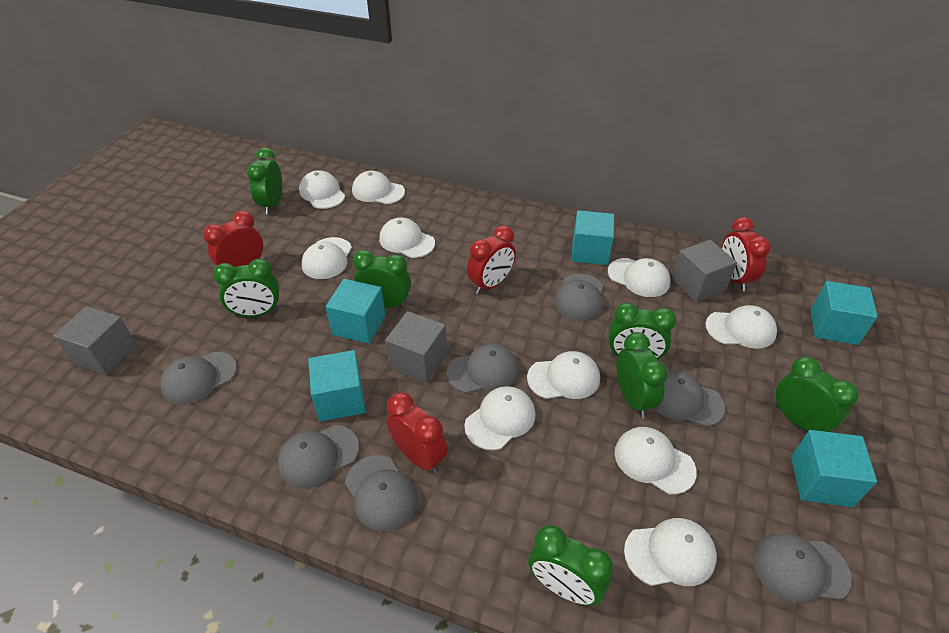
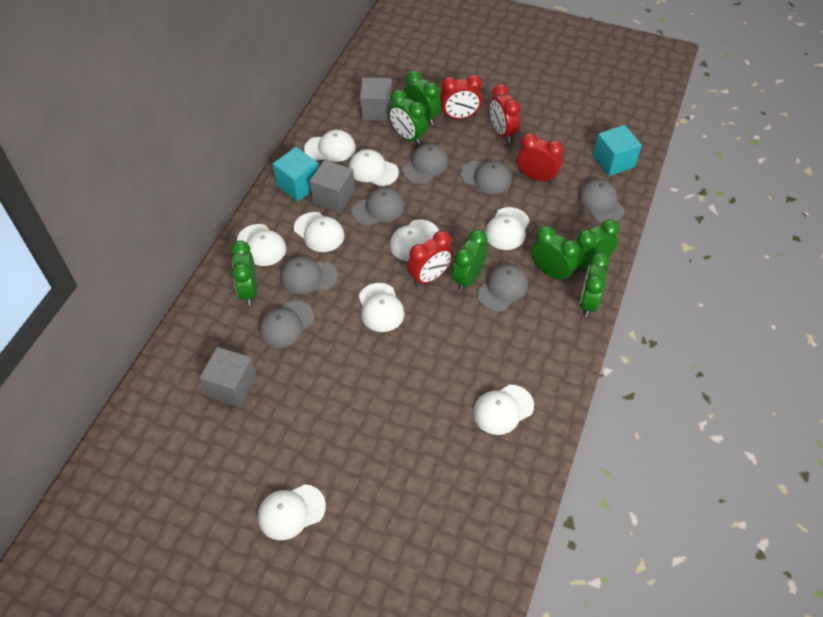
turquoise cube: 5 -> 2
white cap: 10 -> 9

